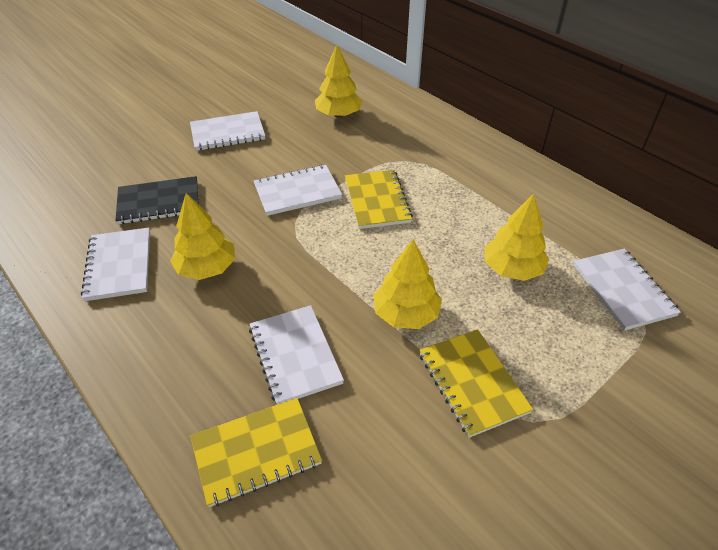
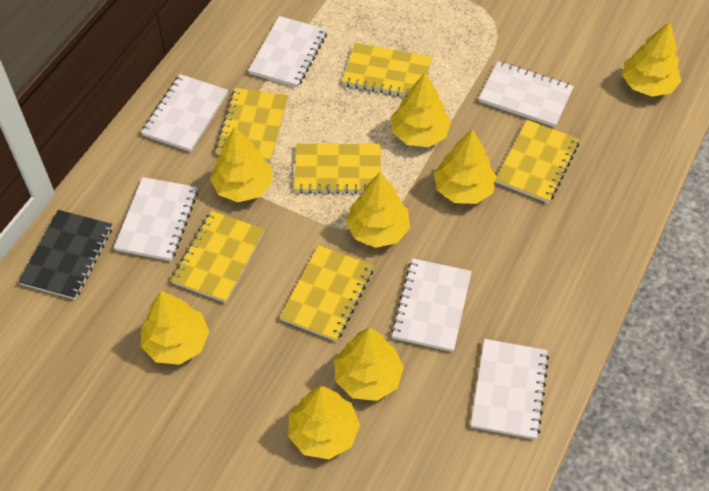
white notebook: 5 -> 6
yellow notebook: 3 -> 6
yellow tree: 4 -> 8

